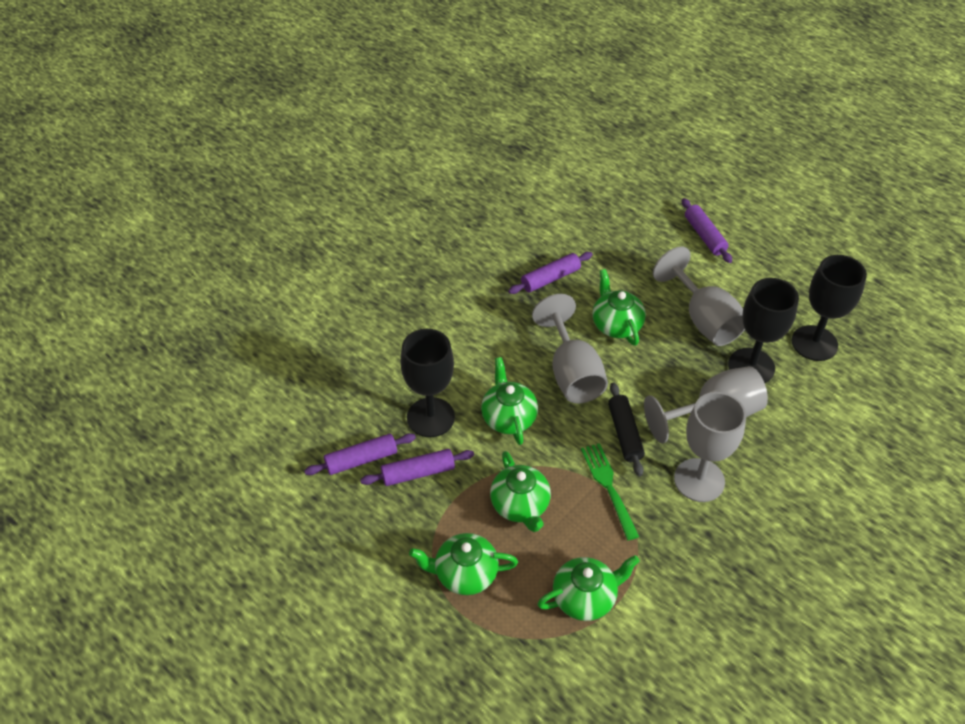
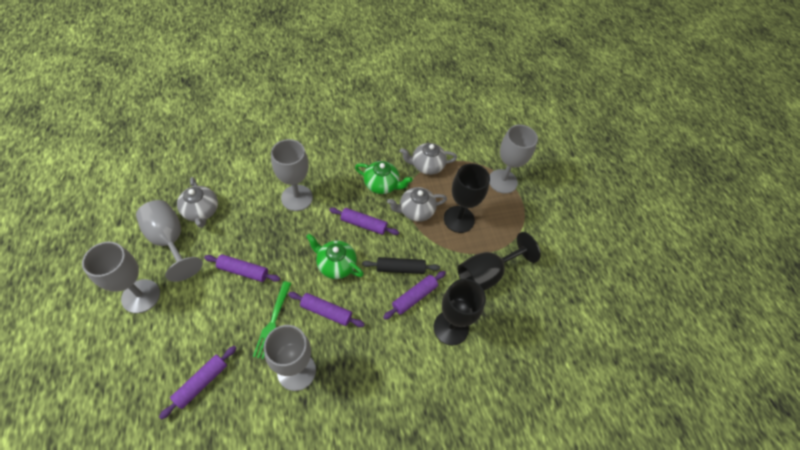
green teapot: 5 -> 2
grey goblet: 4 -> 5
grey teapot: 0 -> 3
purple rolling pin: 4 -> 5

